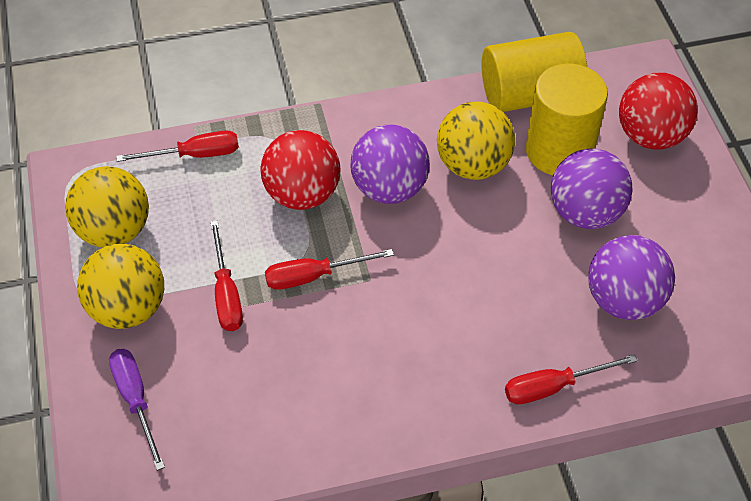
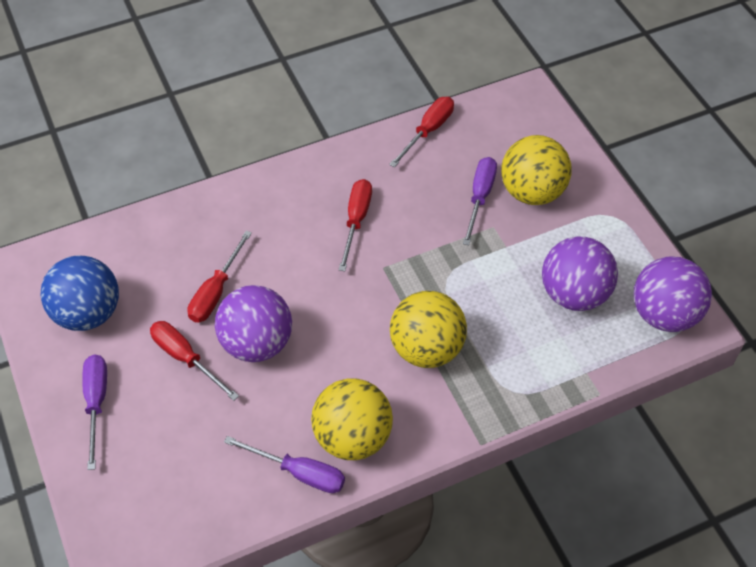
blue ball: 0 -> 1
purple screwdriver: 1 -> 3
red ball: 2 -> 0
yellow cylinder: 2 -> 0

